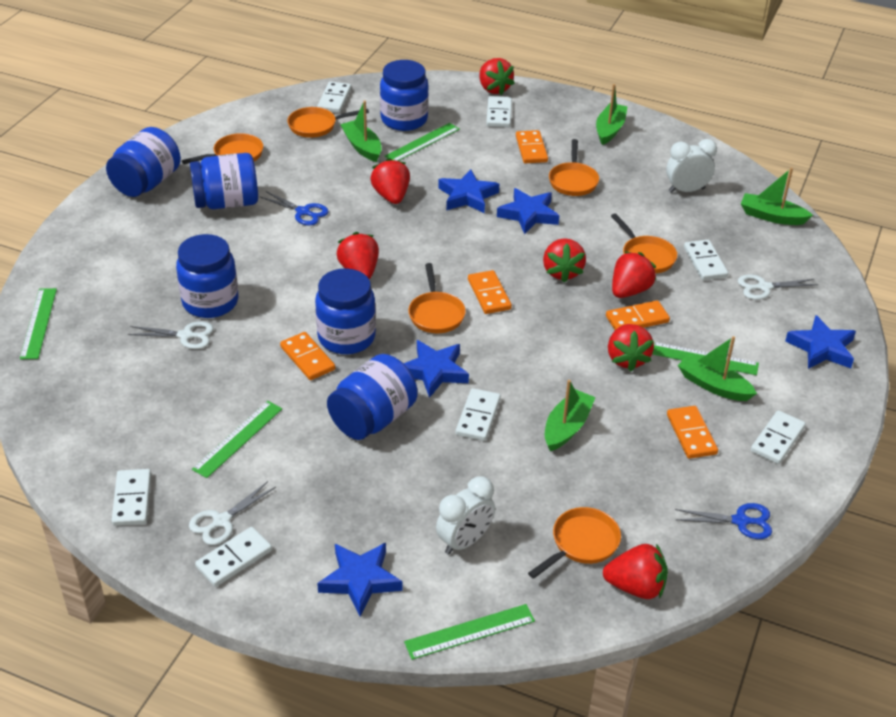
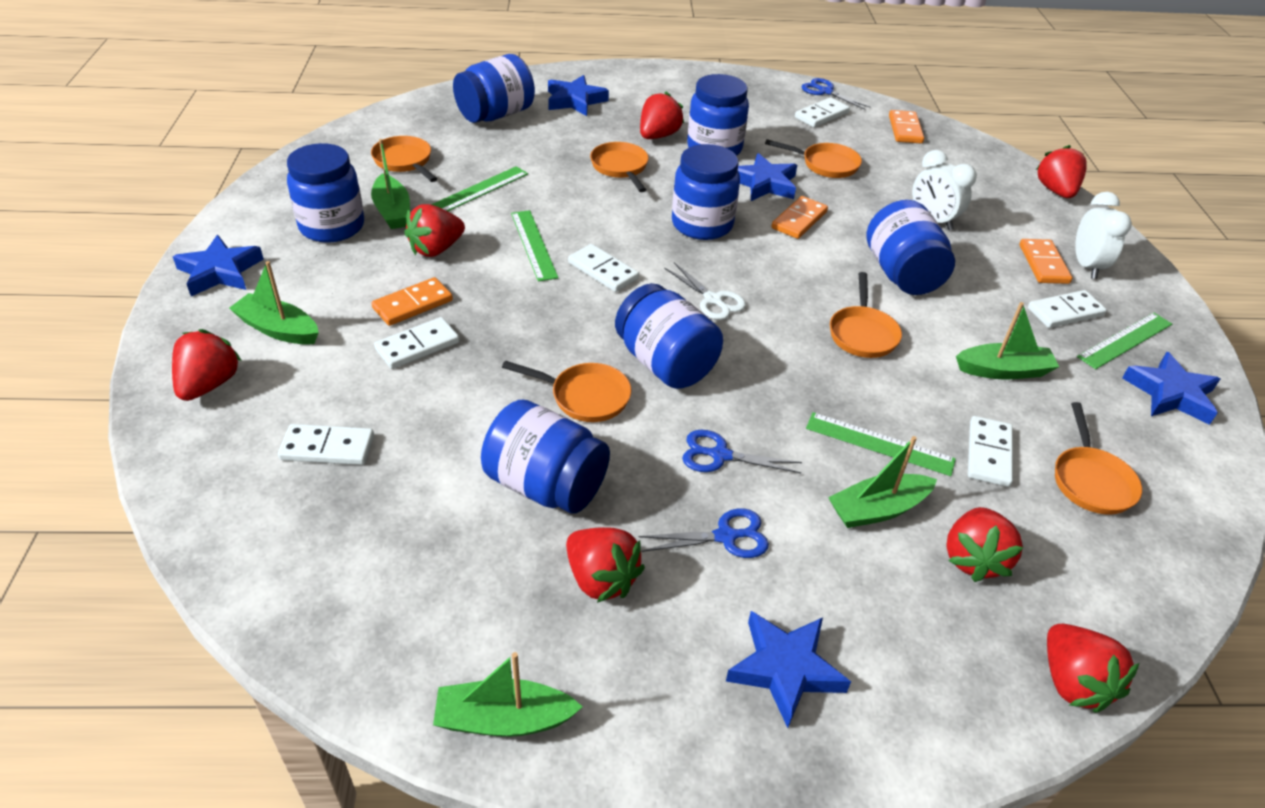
blue jar: 6 -> 7
blue scissors: 2 -> 3
green ruler: 5 -> 4
orange domino: 5 -> 4
white domino: 7 -> 6
white scissors: 3 -> 1

